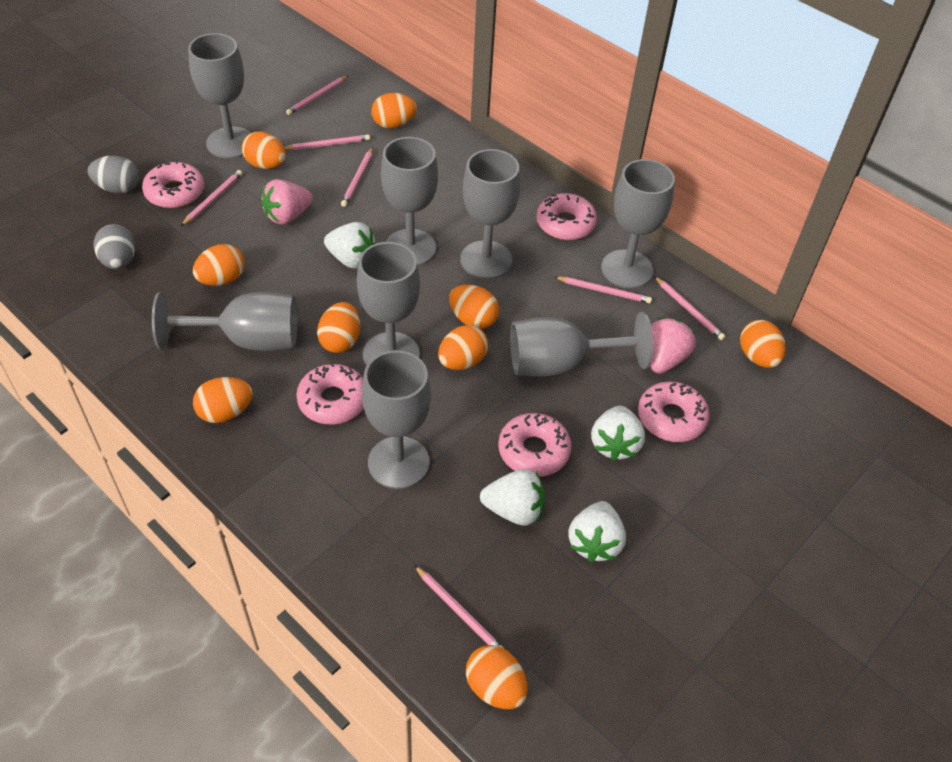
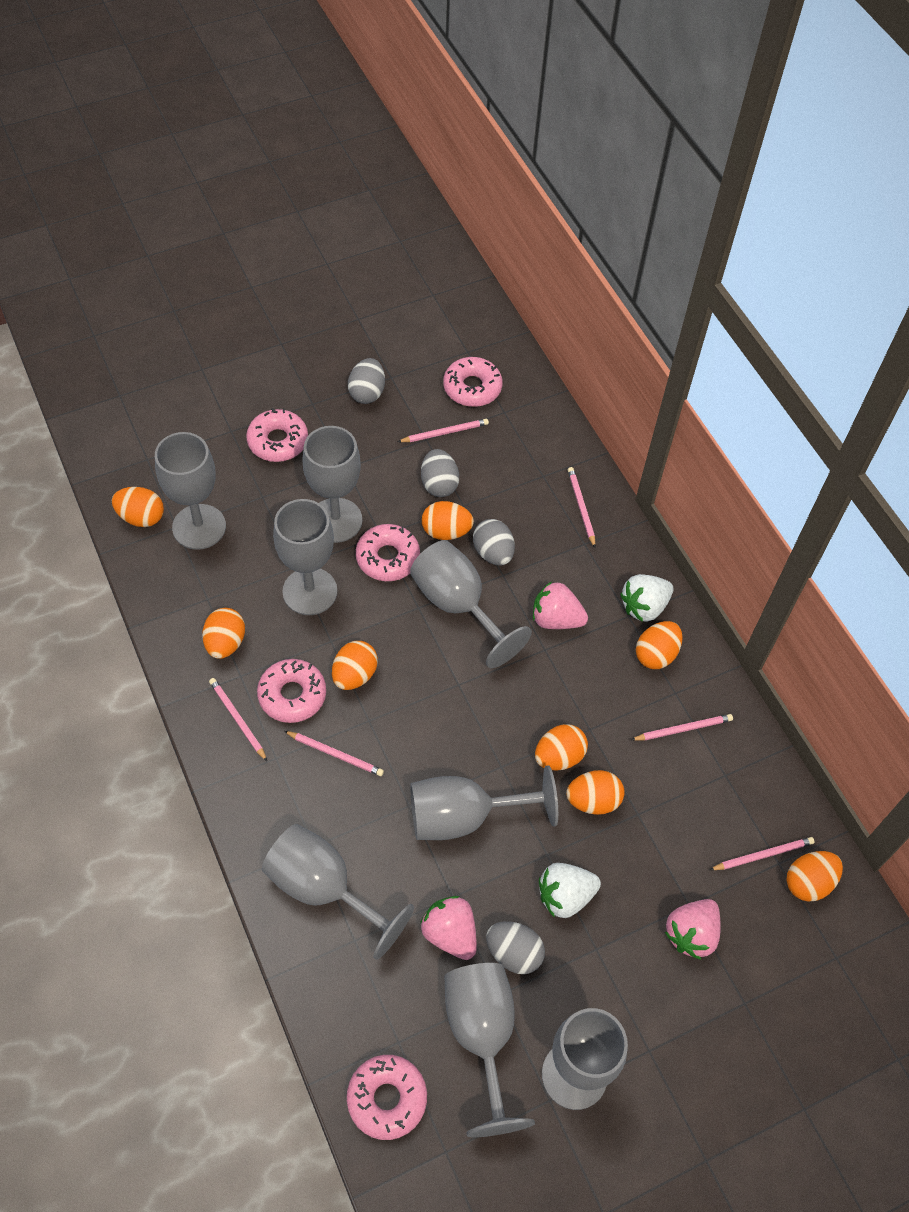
grey egg: 2 -> 4
orange egg: 9 -> 8
pink pencil: 7 -> 6
pink strawberry: 2 -> 3
white strawberry: 4 -> 2

